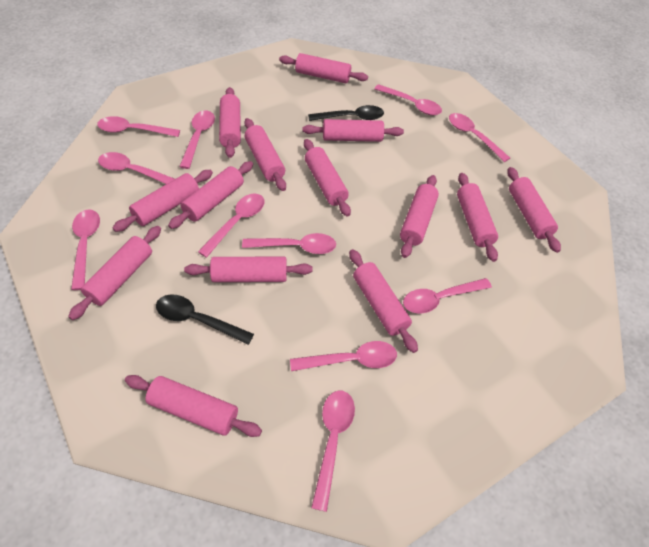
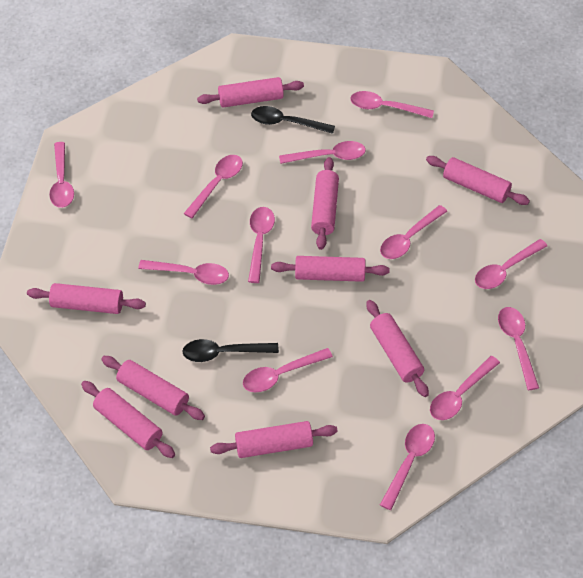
pink rolling pin: 14 -> 9
pink spoon: 11 -> 12

